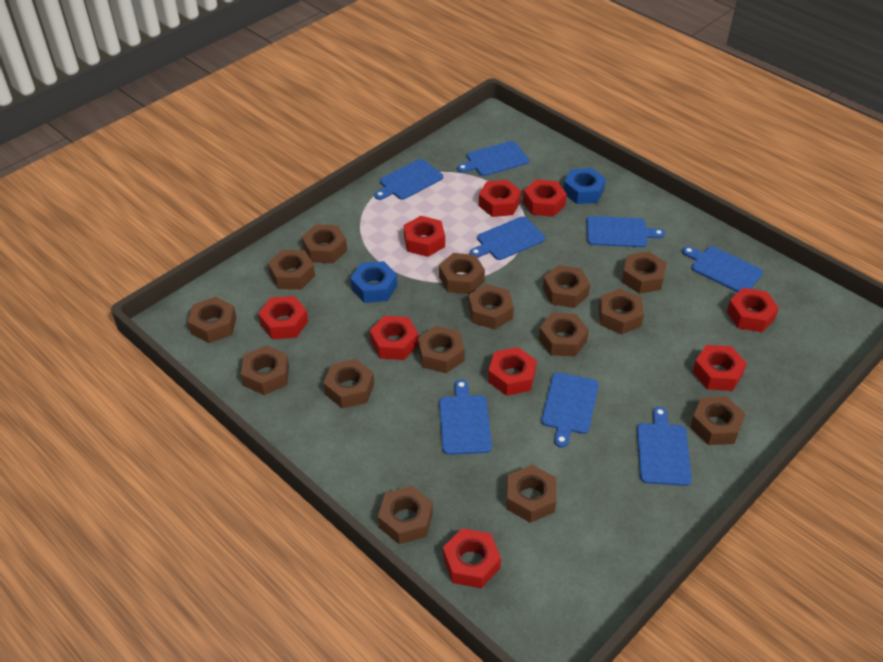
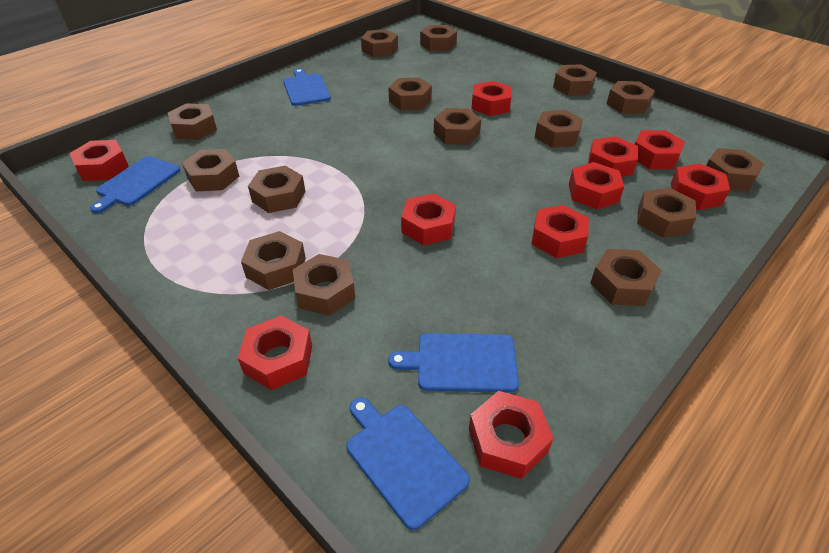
blue cutting board: 8 -> 4
blue nut: 2 -> 0
red nut: 9 -> 10

